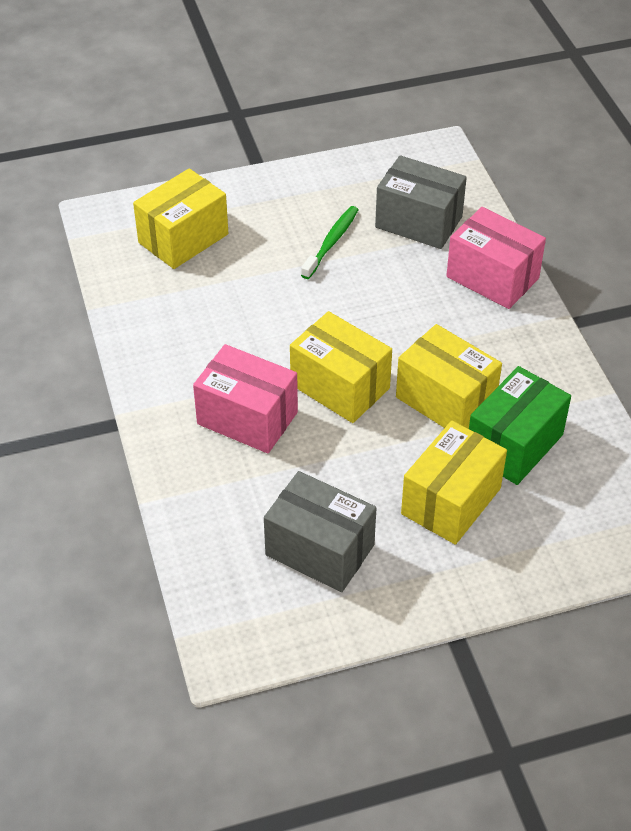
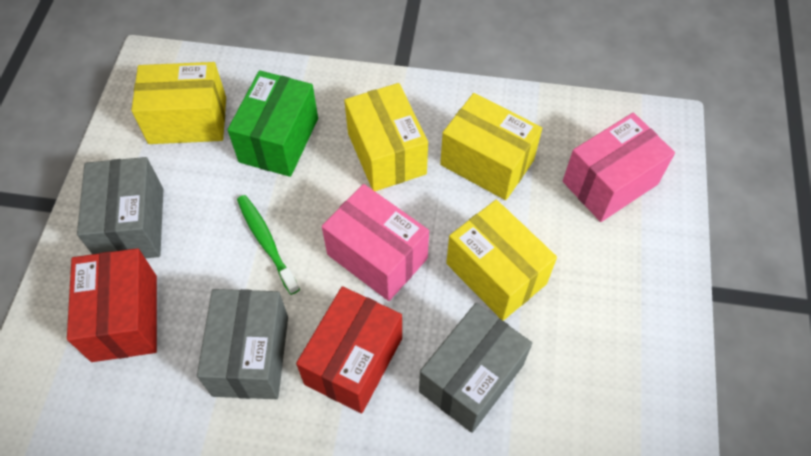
grey box: 2 -> 3
red box: 0 -> 2

